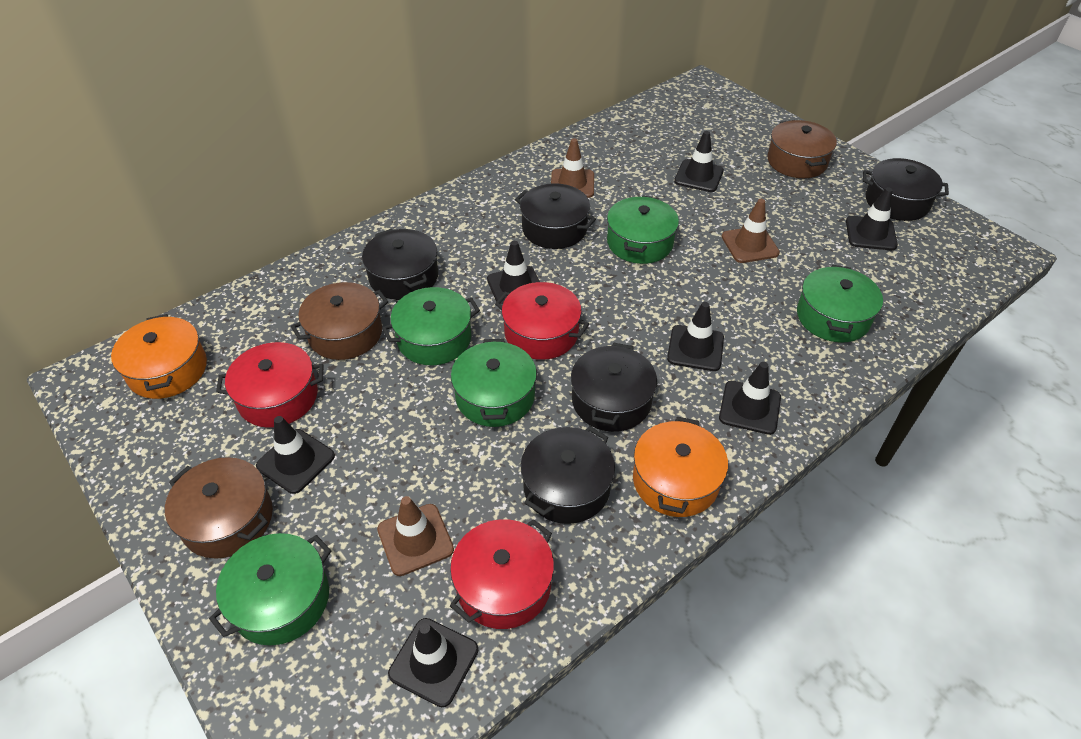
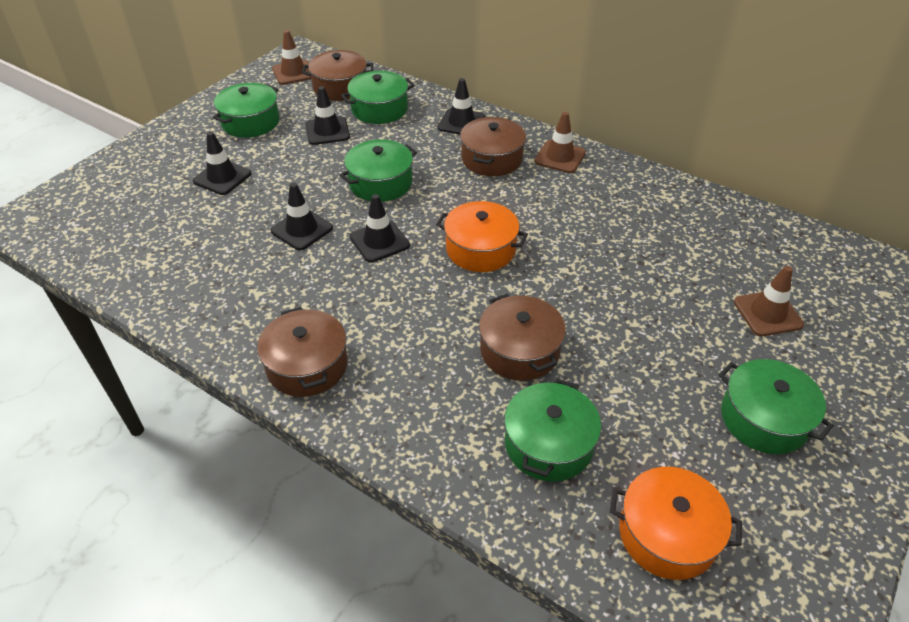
black pot: 5 -> 0
black traffic cone: 7 -> 5
brown pot: 3 -> 4
red pot: 3 -> 0

